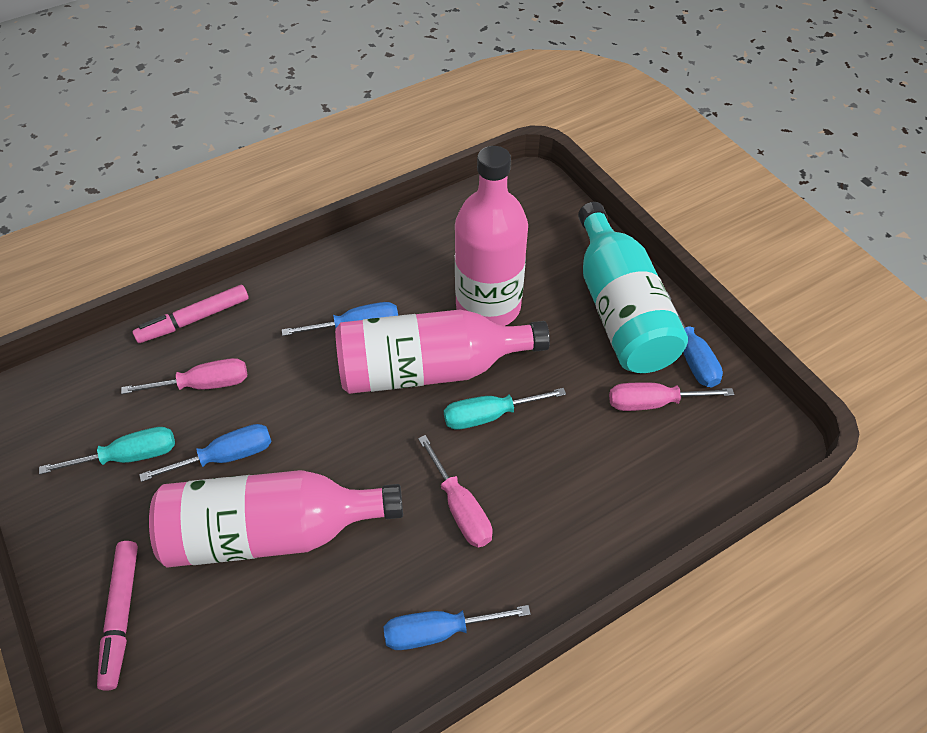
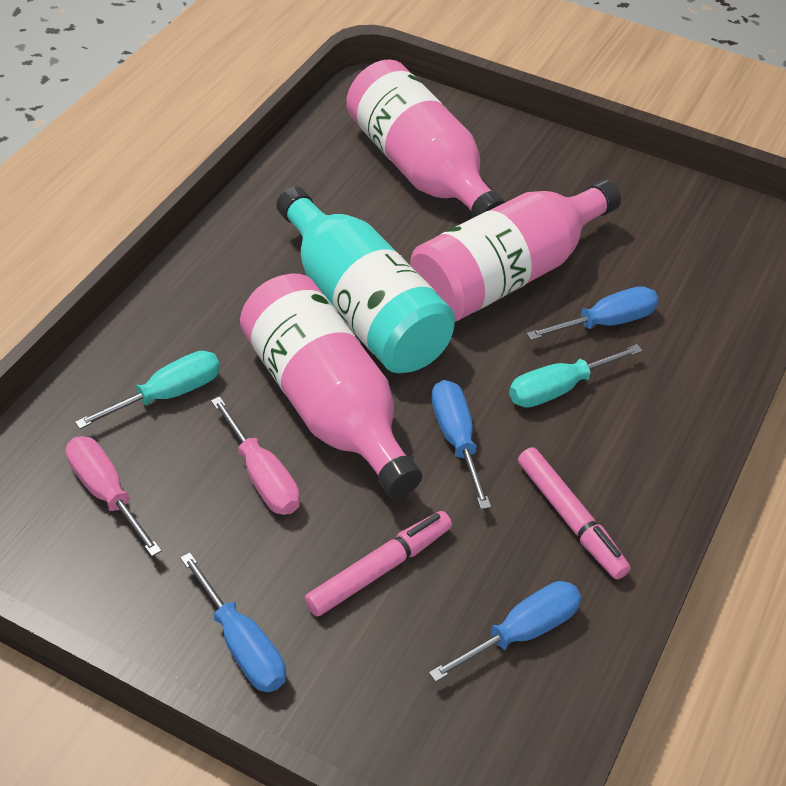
pink screwdriver: 3 -> 2

